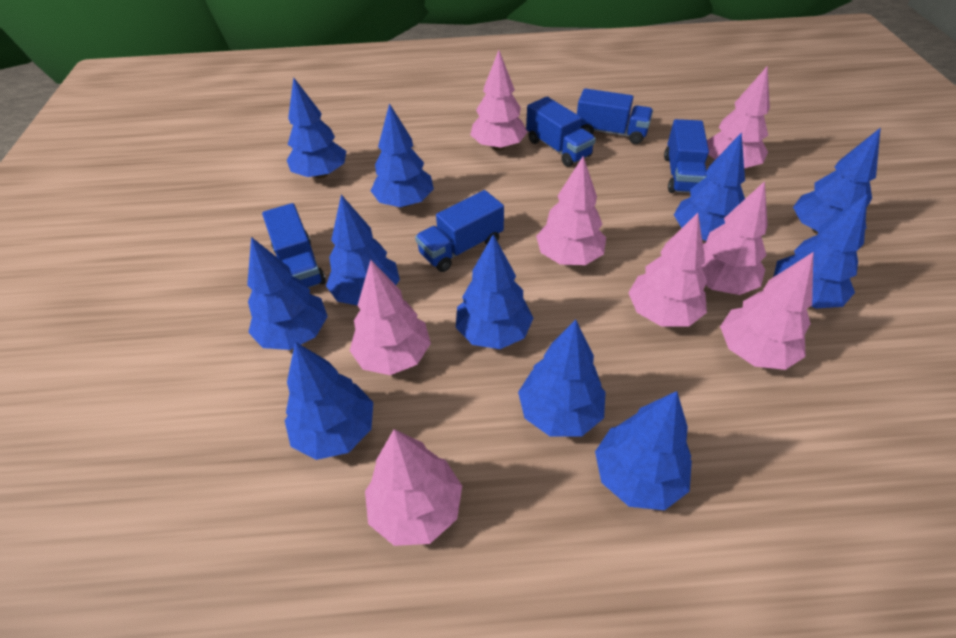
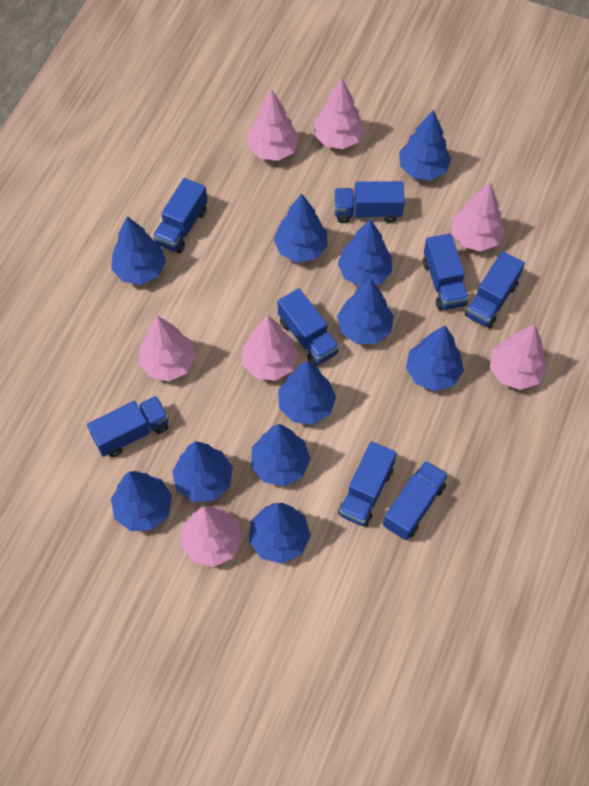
blue truck: 5 -> 8
pink tree: 8 -> 7

